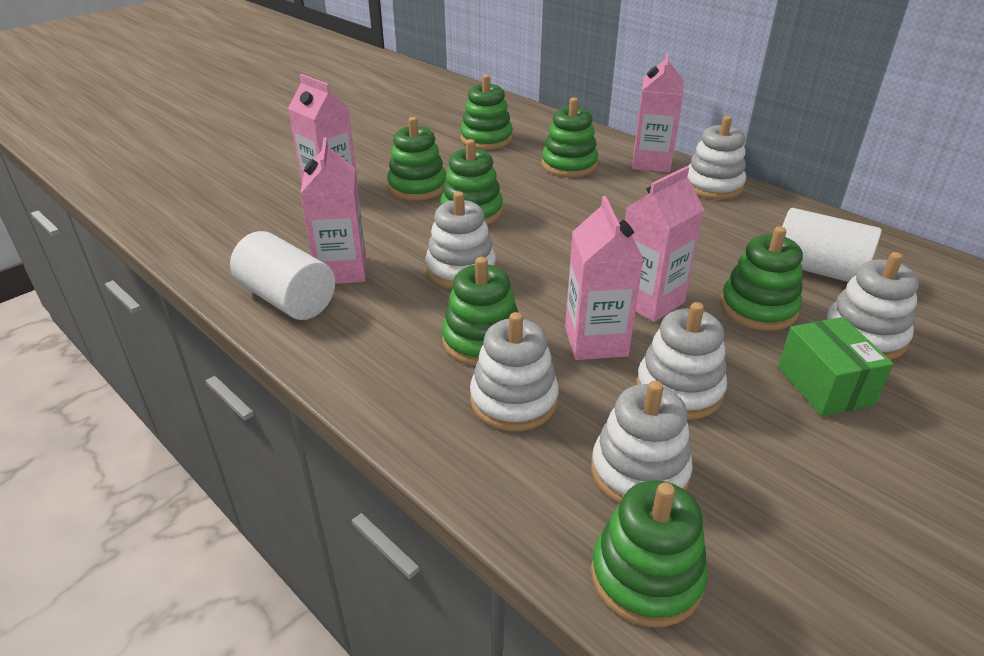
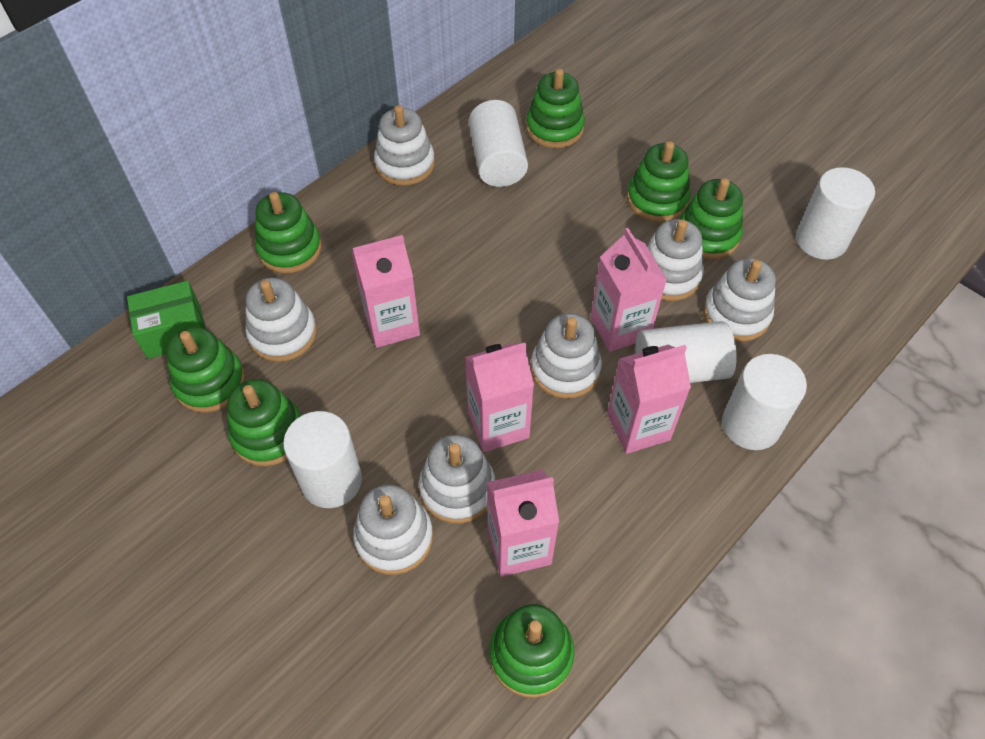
white cylinder: 2 -> 5
white stacking toy: 6 -> 7

